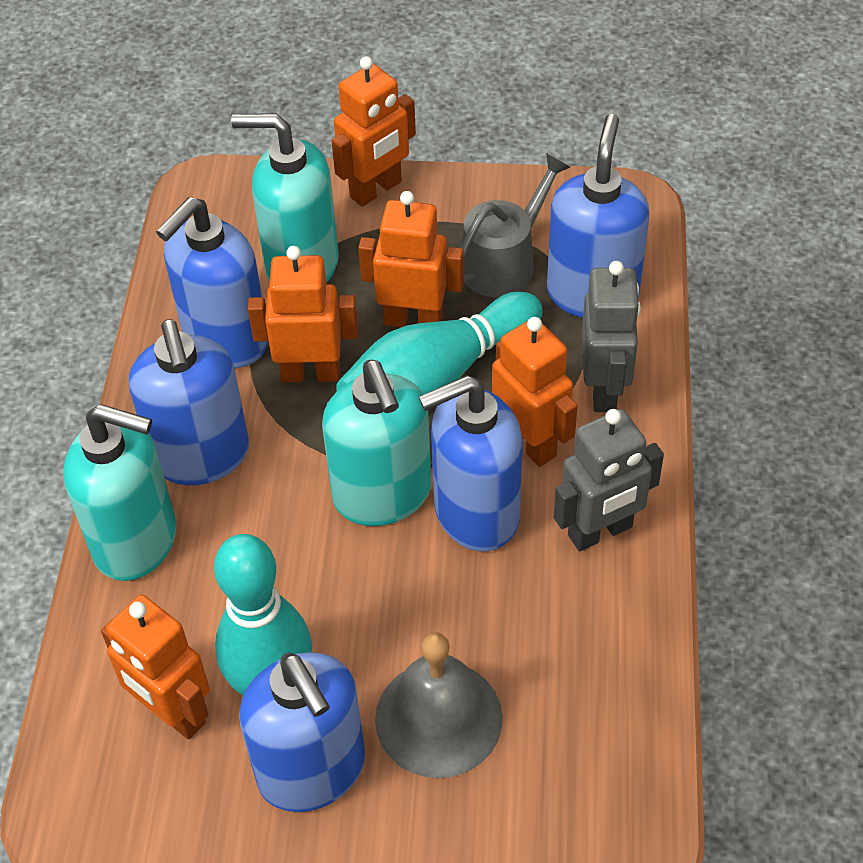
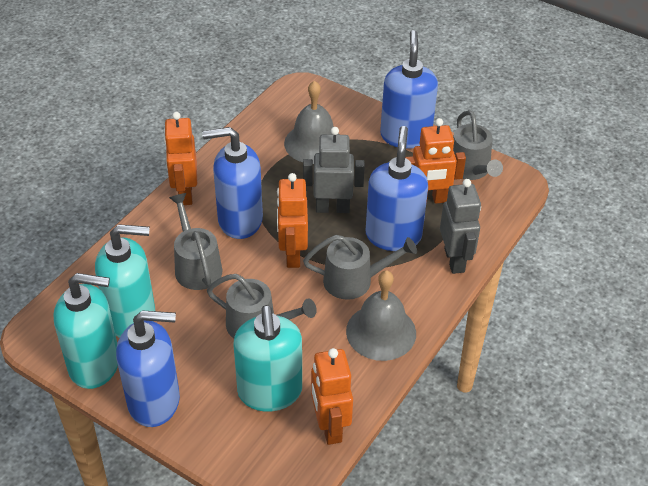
blue soap dispenser: 5 -> 4
grey bell: 1 -> 2
grey watering can: 1 -> 4
orange robot: 5 -> 4
turquoise bowling pin: 2 -> 0

